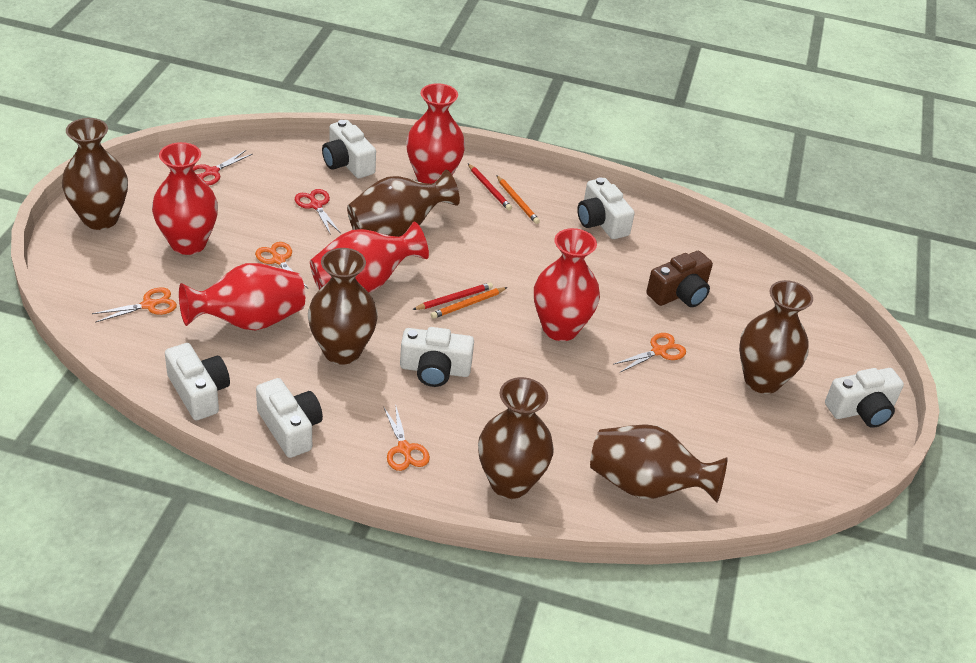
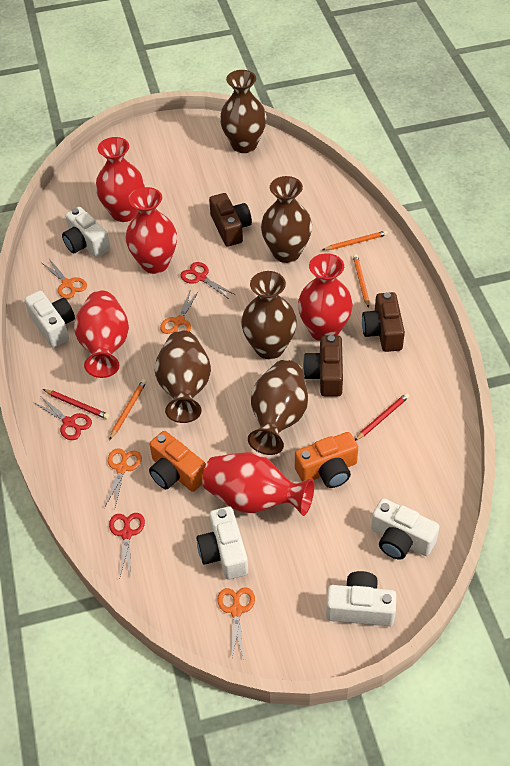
brown camera: 1 -> 3
brown vase: 6 -> 5
orange camera: 0 -> 2
orange pencil: 2 -> 3
red scissors: 2 -> 3
white camera: 6 -> 5

